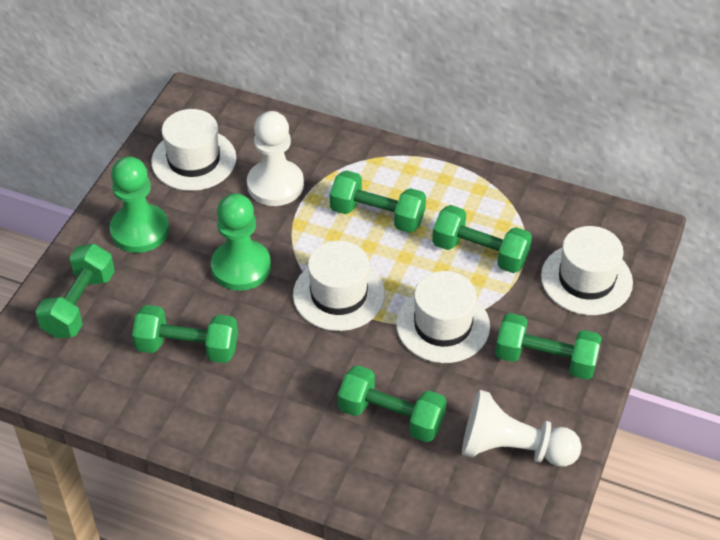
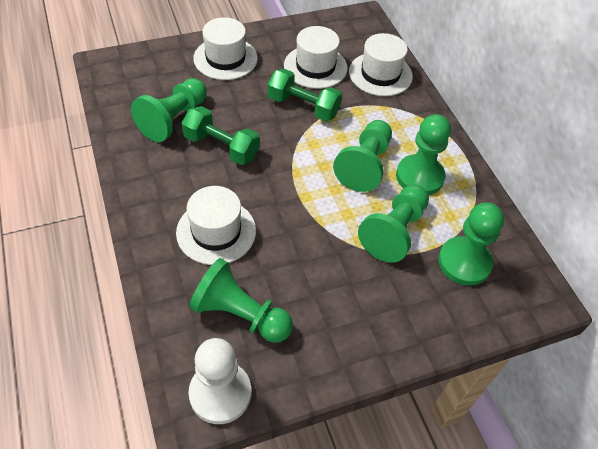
green dumbbell: 6 -> 2
green pawn: 2 -> 6
white pawn: 2 -> 1

